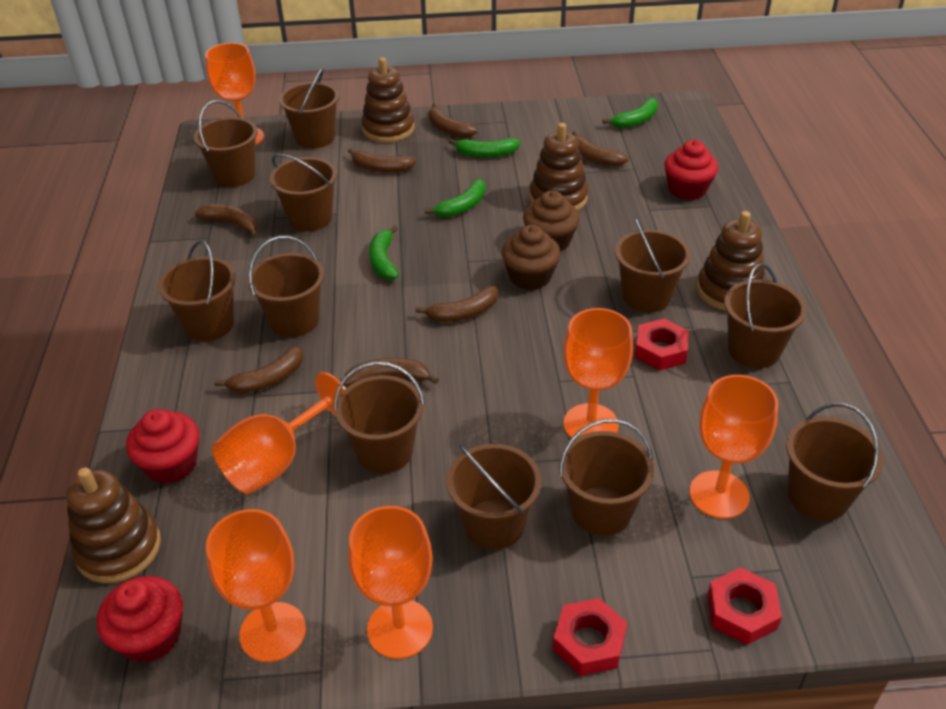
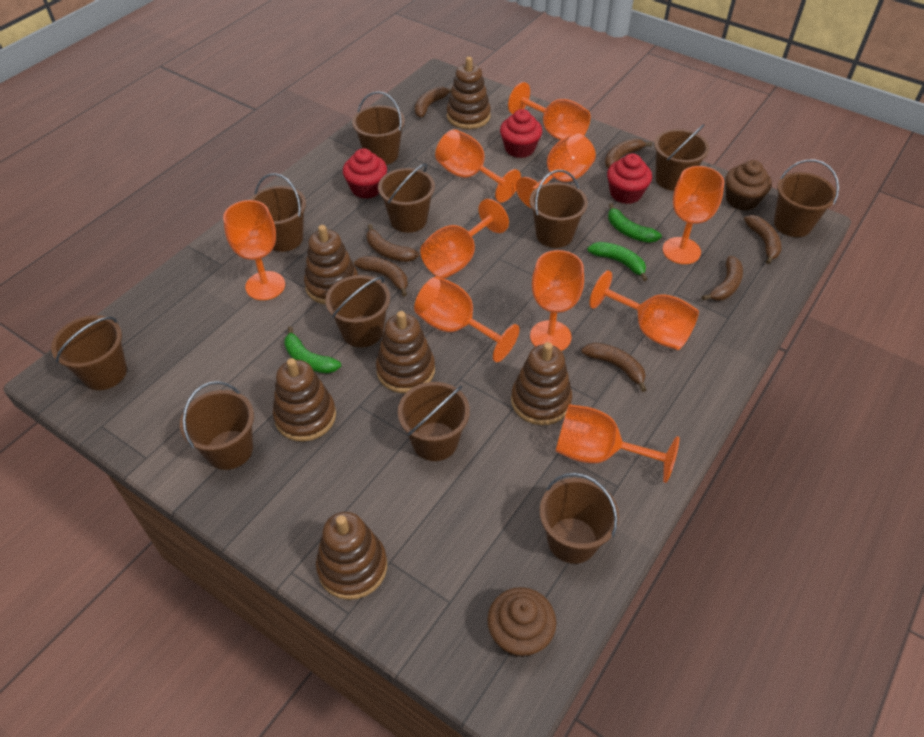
brown stacking toy: 4 -> 6
green banana: 4 -> 3
orange goblet: 6 -> 10
red nut: 3 -> 0

